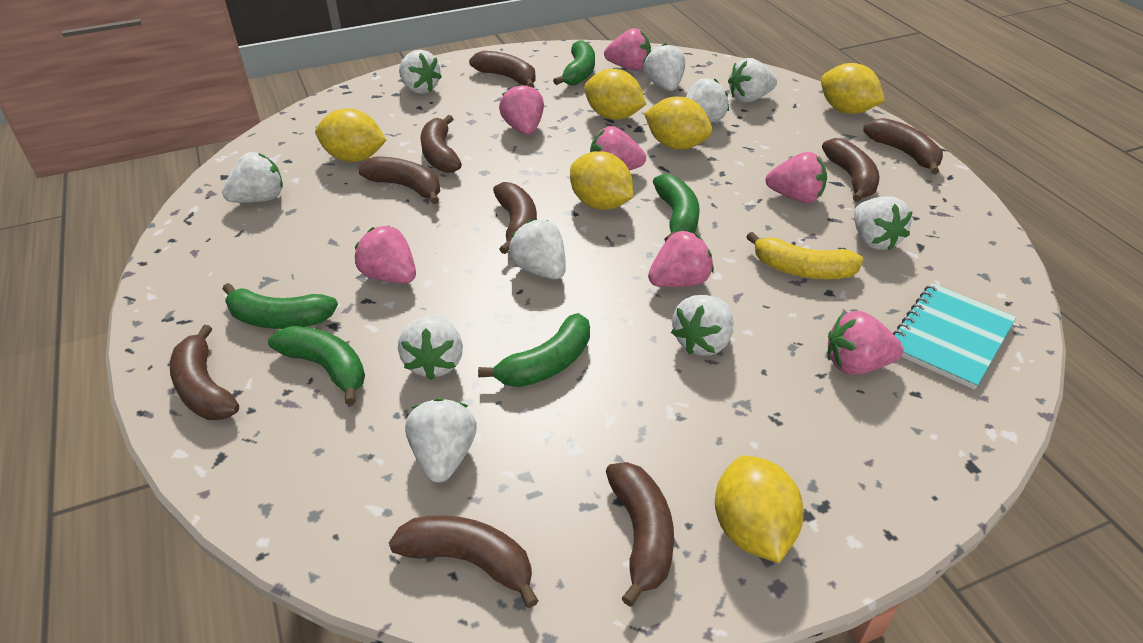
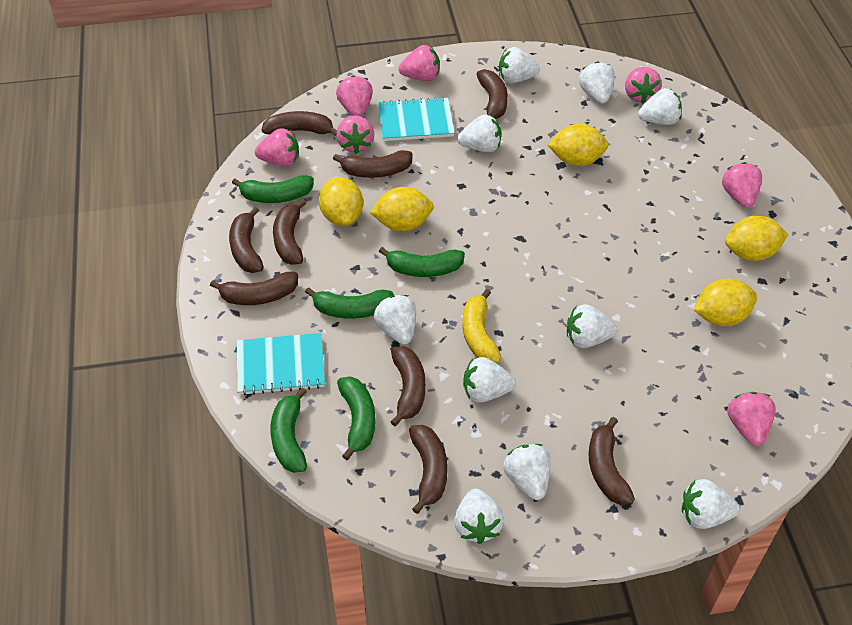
turquoise notebook: 1 -> 2
yellow lemon: 6 -> 5

